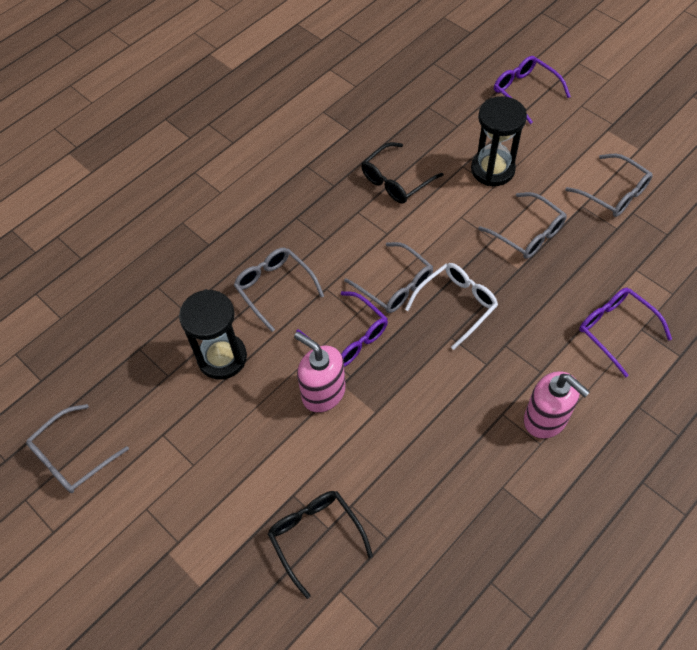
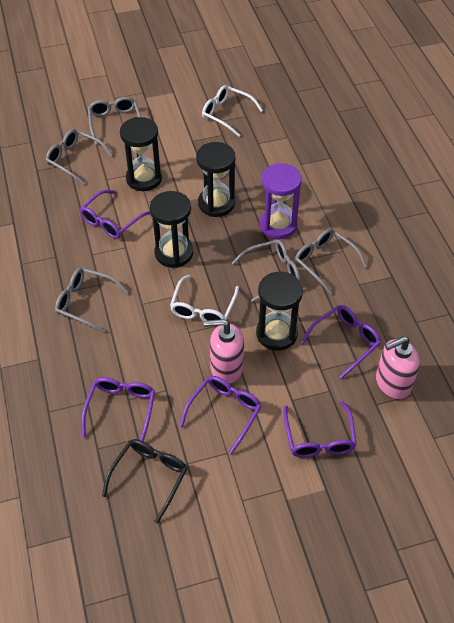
black glasses: 2 -> 1
black hourglass: 2 -> 4
purple glasses: 3 -> 5
purple hourglass: 0 -> 1
white glasses: 1 -> 2

